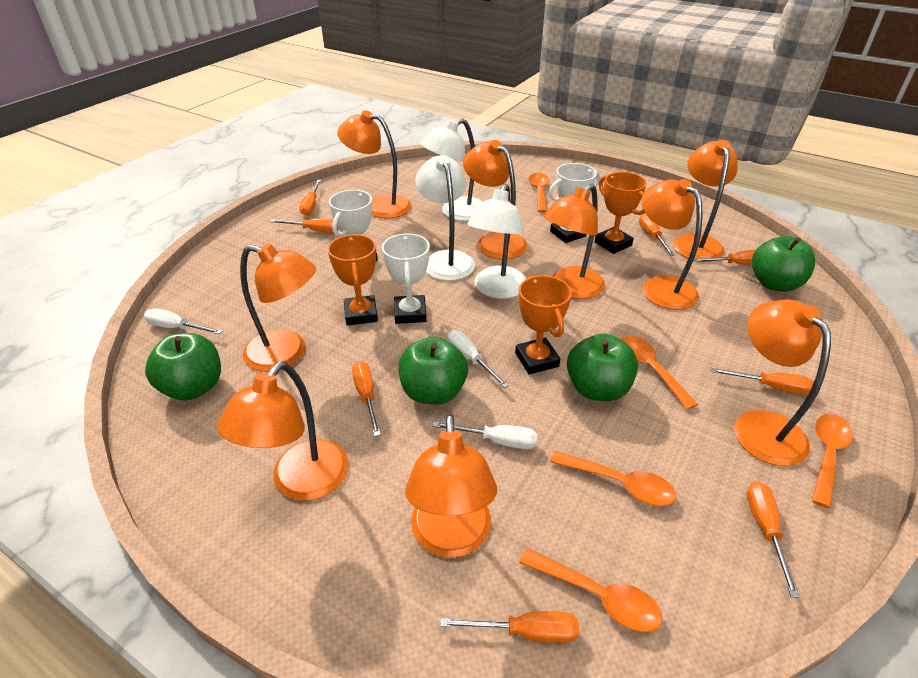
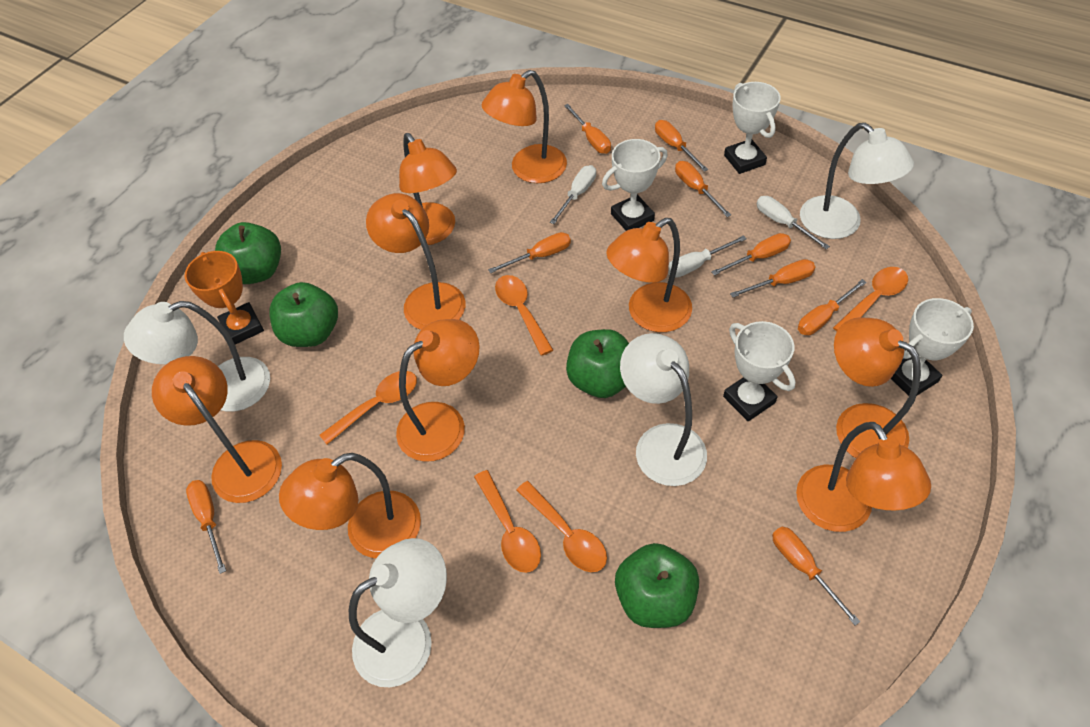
orange screwdriver: 8 -> 9
orange trophy: 3 -> 1
white lamp: 3 -> 4
white trophy: 3 -> 4

